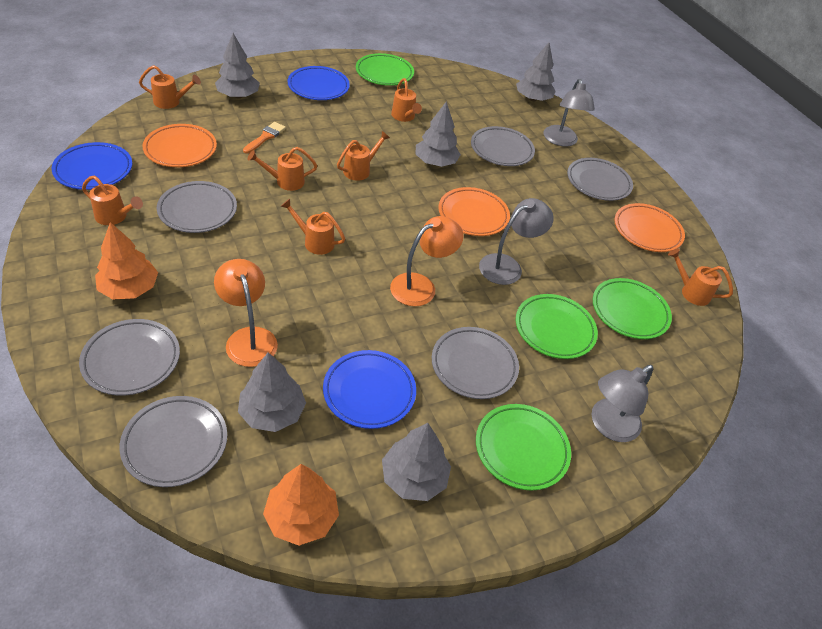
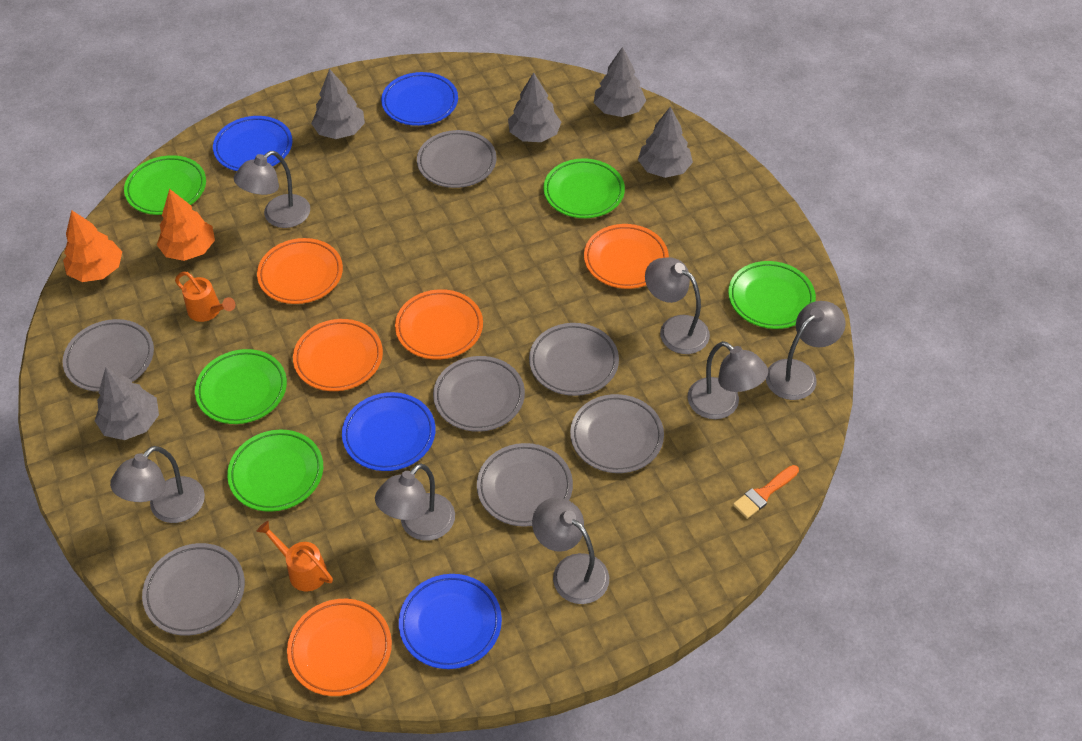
blue plate: 3 -> 4
green plate: 4 -> 5
grey lamp: 3 -> 7
grey plate: 6 -> 7
orange lamp: 2 -> 0
orange plate: 3 -> 5
orange watering can: 7 -> 2

